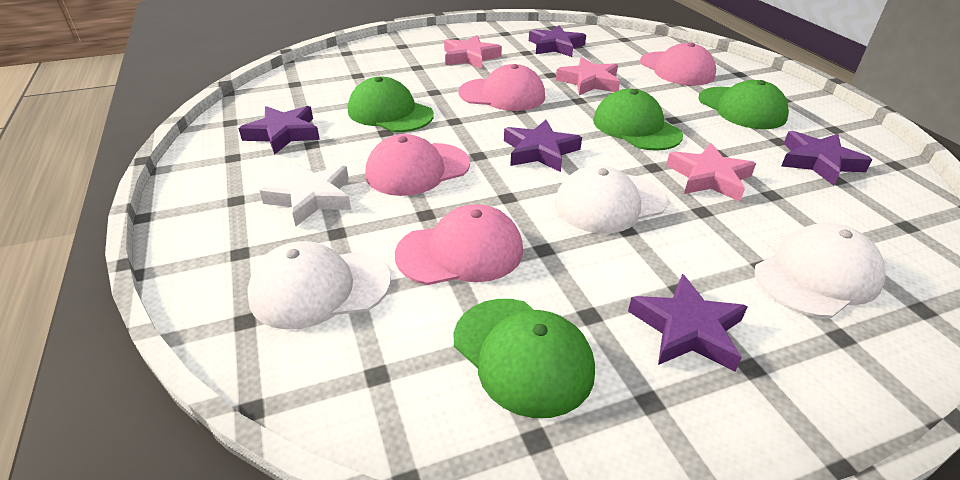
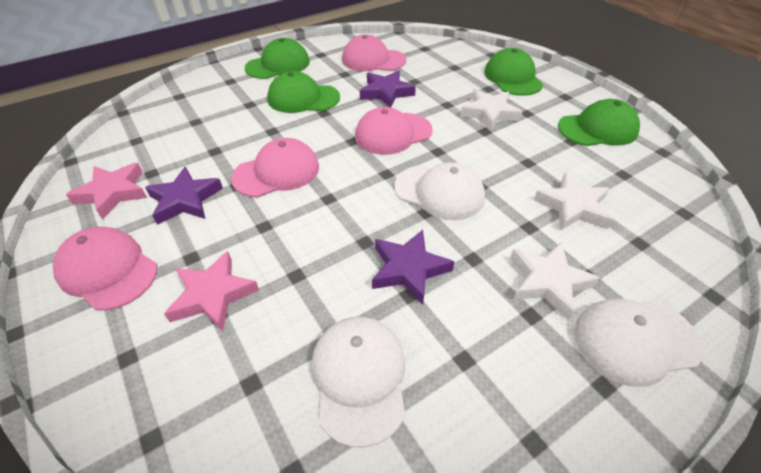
pink star: 3 -> 2
purple star: 5 -> 3
white star: 1 -> 3

